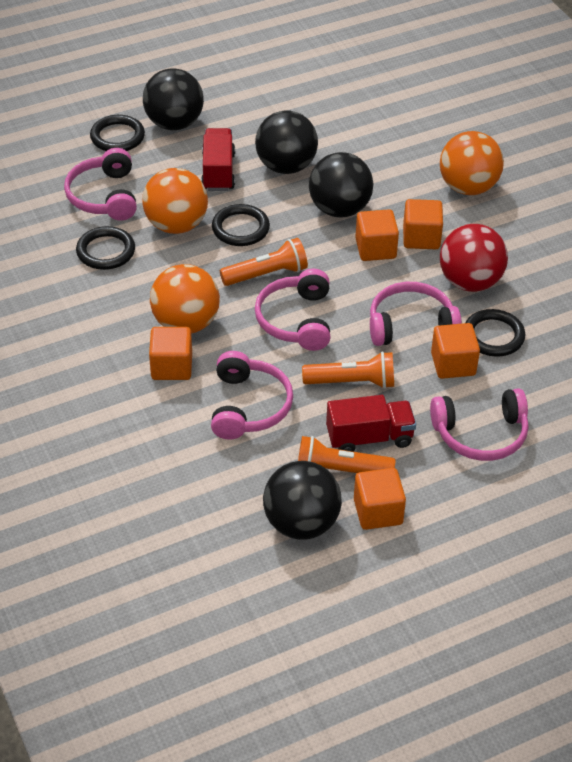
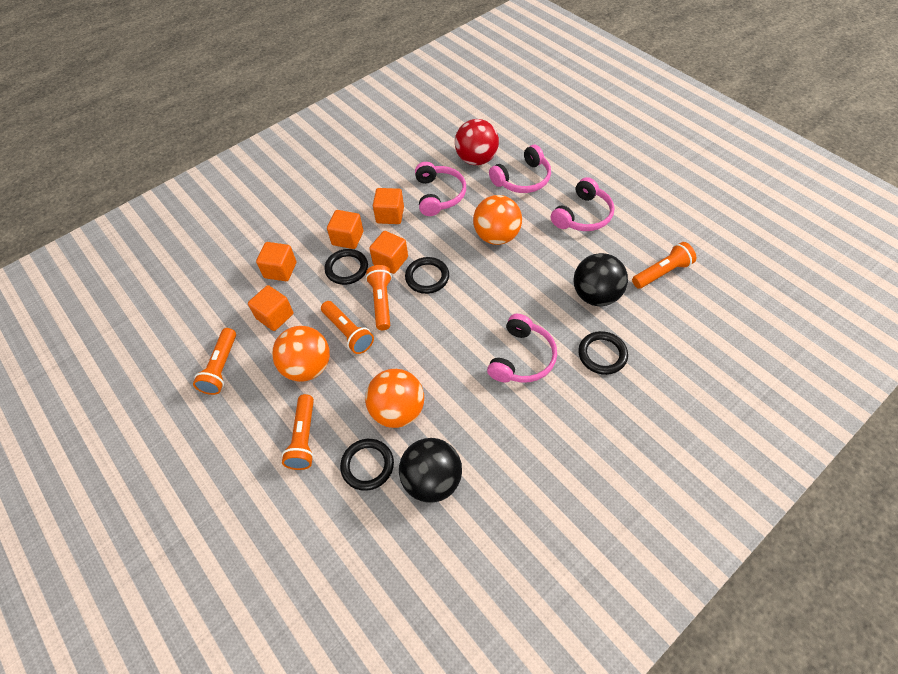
black ball: 4 -> 2
orange flashlight: 3 -> 5
pink headphones: 5 -> 4
red truck: 2 -> 0

